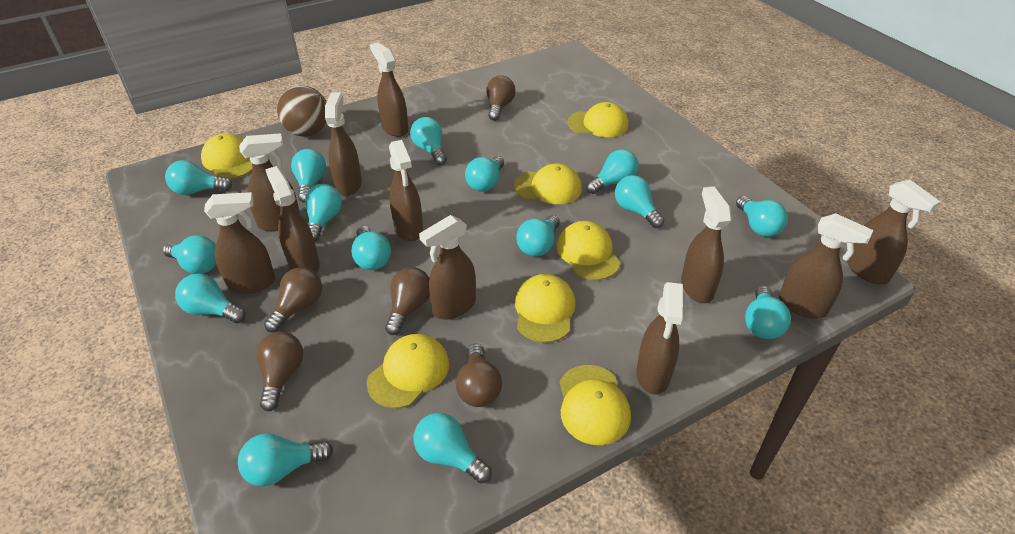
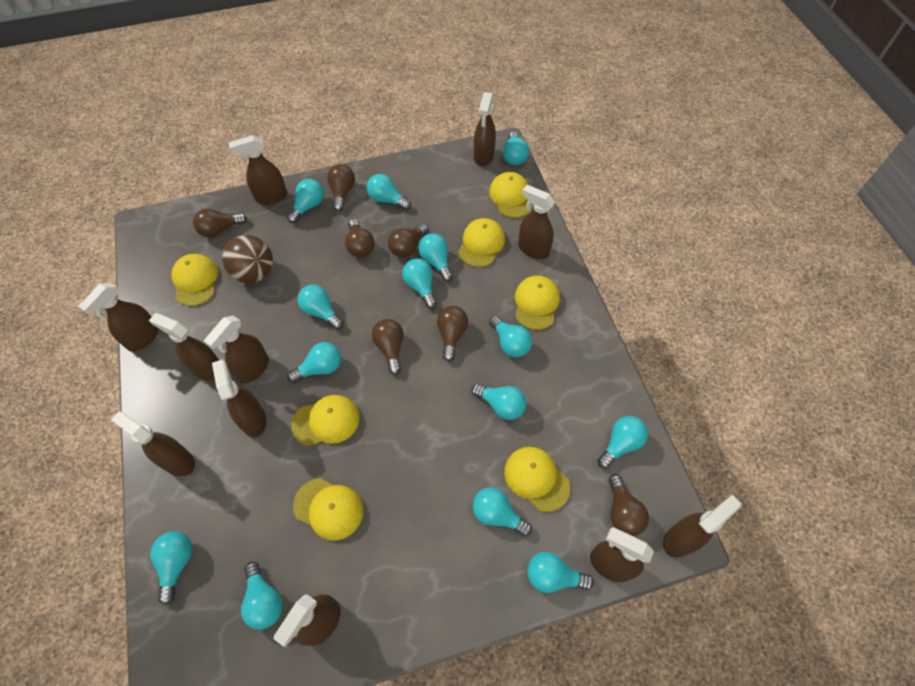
brown light bulb: 5 -> 7
turquoise light bulb: 15 -> 14

